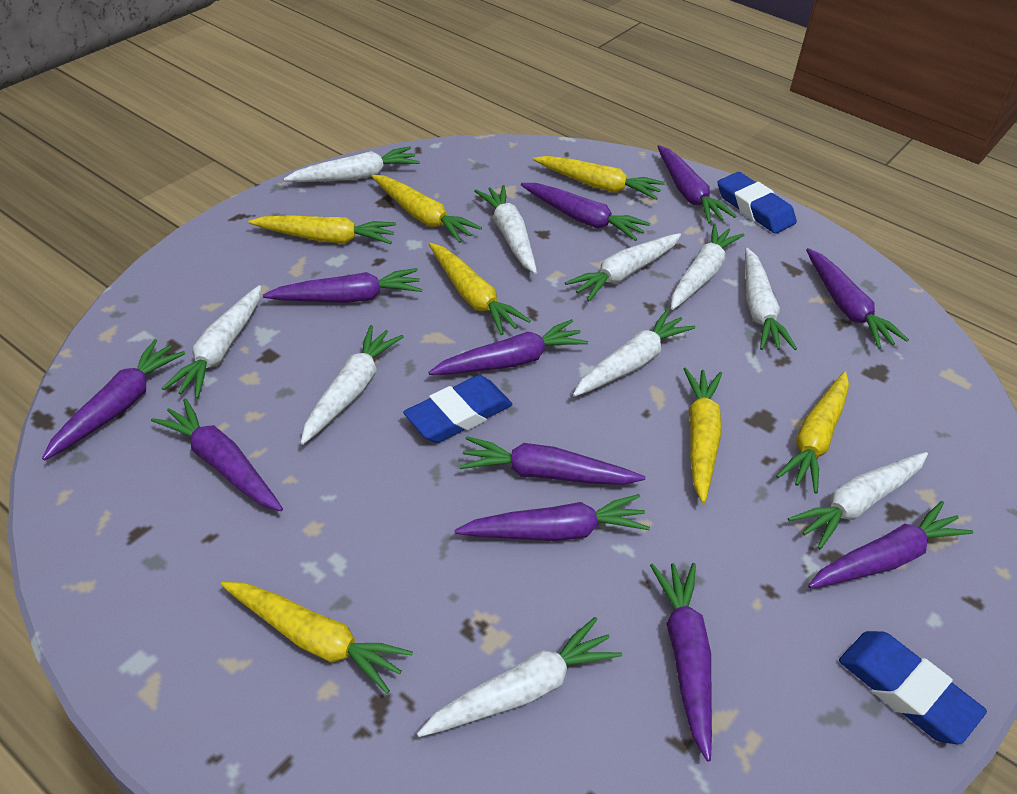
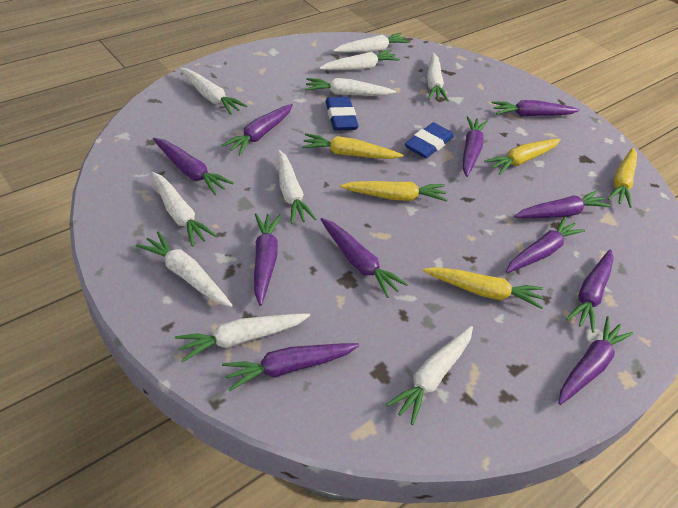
blue eraser: 3 -> 2
yellow carrot: 7 -> 5

